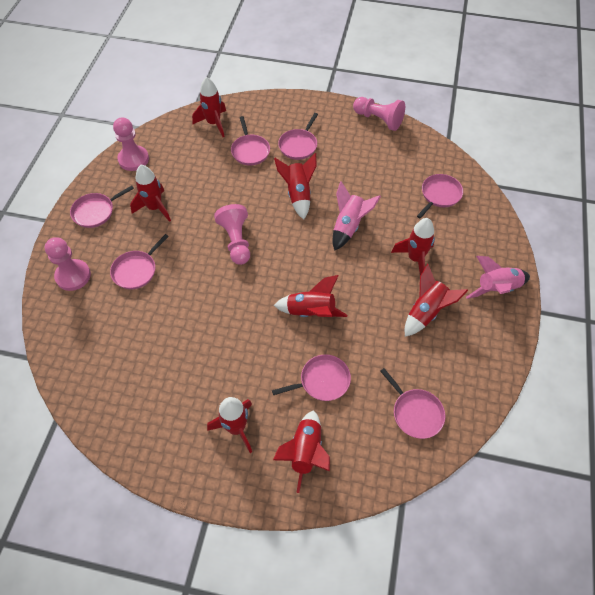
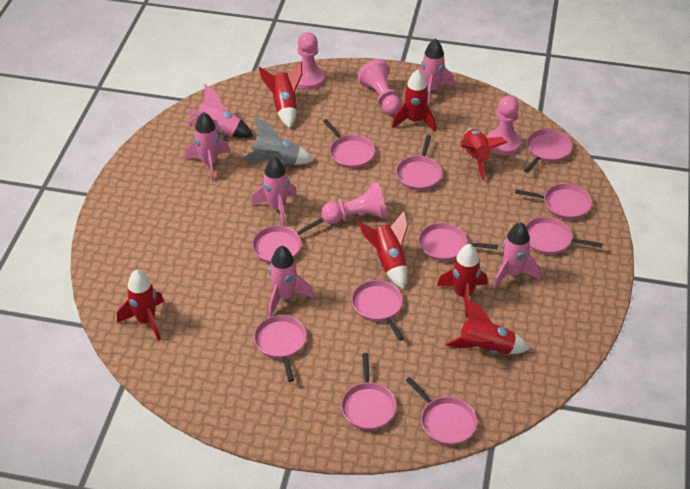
grey rocket: 0 -> 1
pink pan: 7 -> 11
pink rocket: 2 -> 6
red rocket: 8 -> 7

